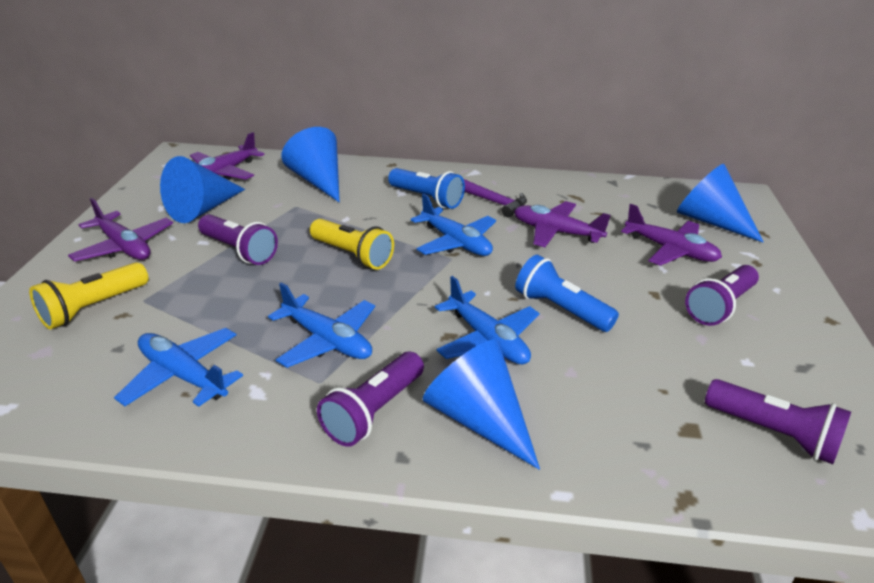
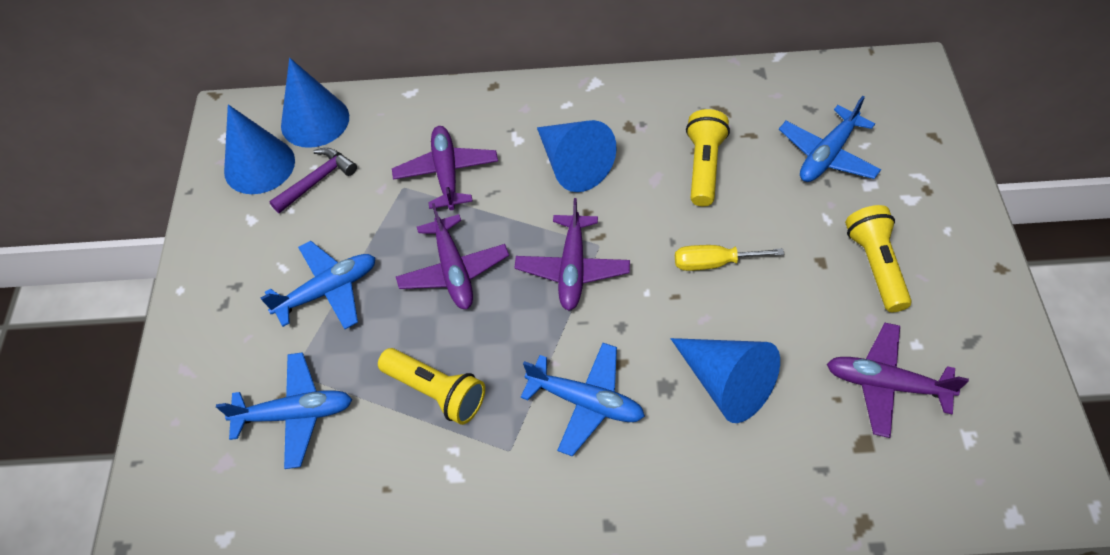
blue flashlight: 2 -> 0
purple flashlight: 4 -> 0
yellow flashlight: 2 -> 3
yellow screwdriver: 0 -> 1

